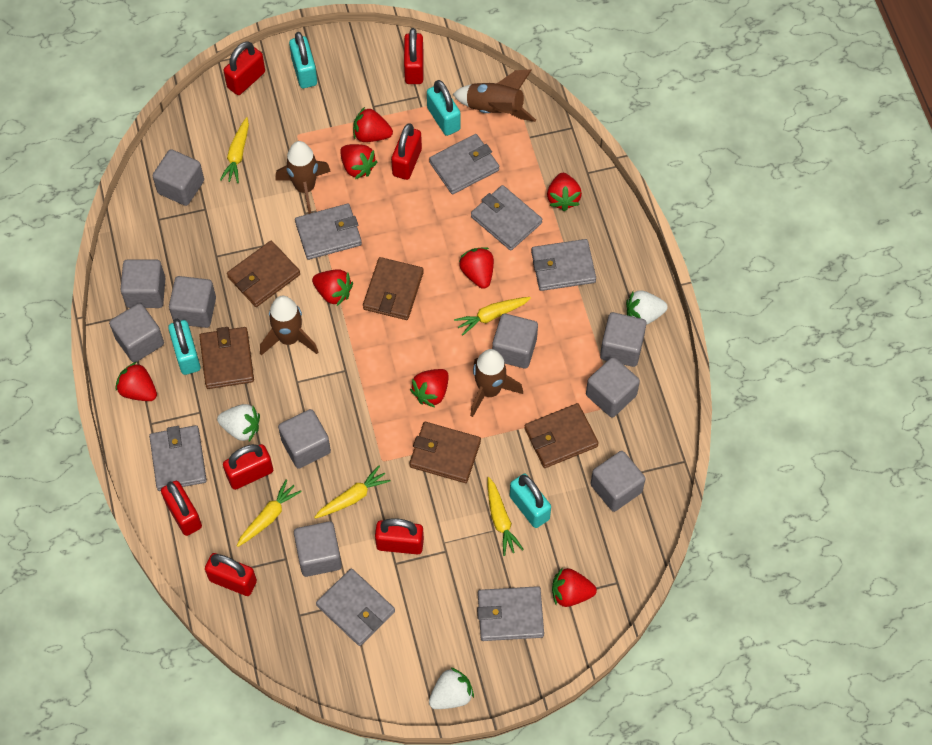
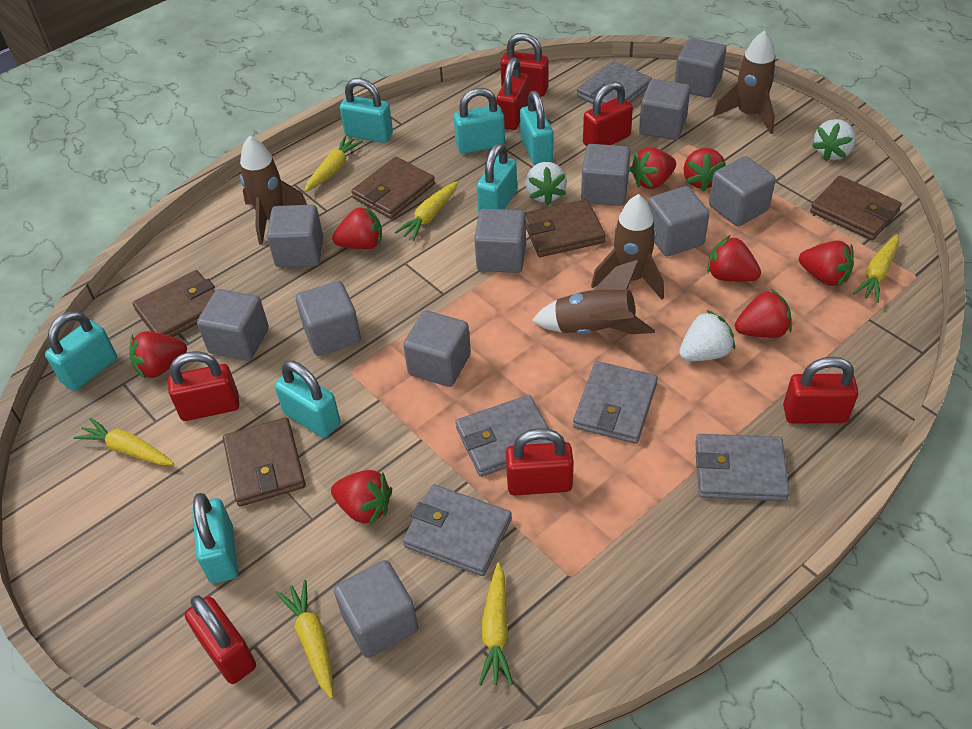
grey cube: 10 -> 11
grey wallet: 7 -> 5
turquoise padlock: 4 -> 7
yellow carrot: 5 -> 6

